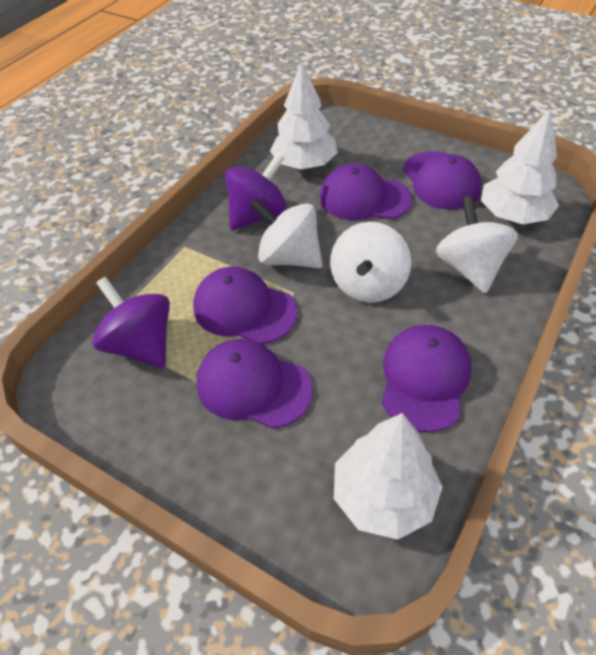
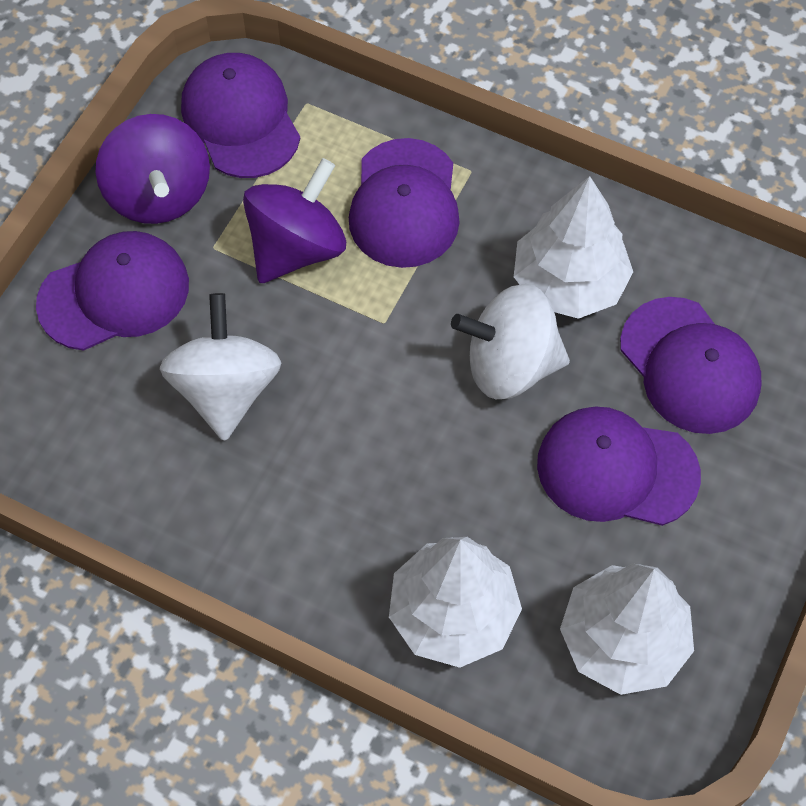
white spinning top: 3 -> 2

